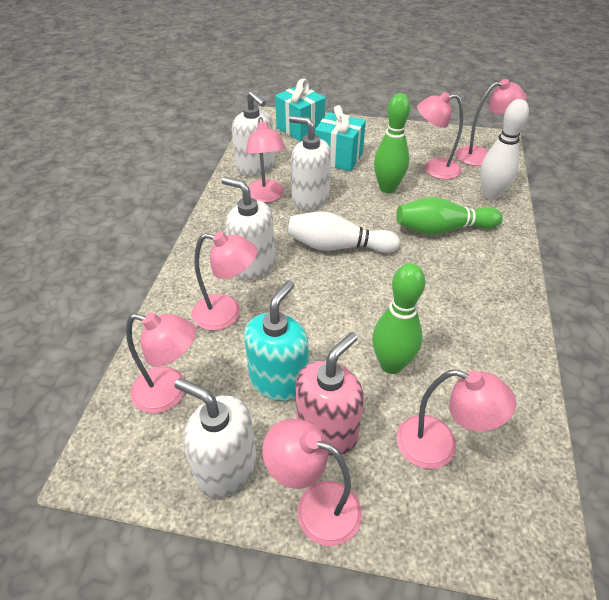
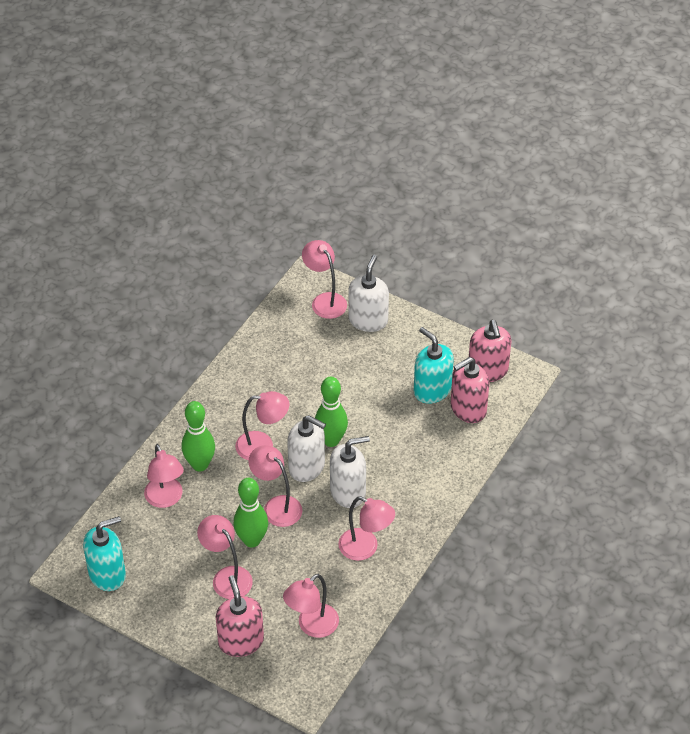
pink soap dispenser: 1 -> 3
turquoise gift: 2 -> 0
turquoise soap dispenser: 1 -> 2
white bowling pin: 2 -> 0
white soap dispenser: 4 -> 3

